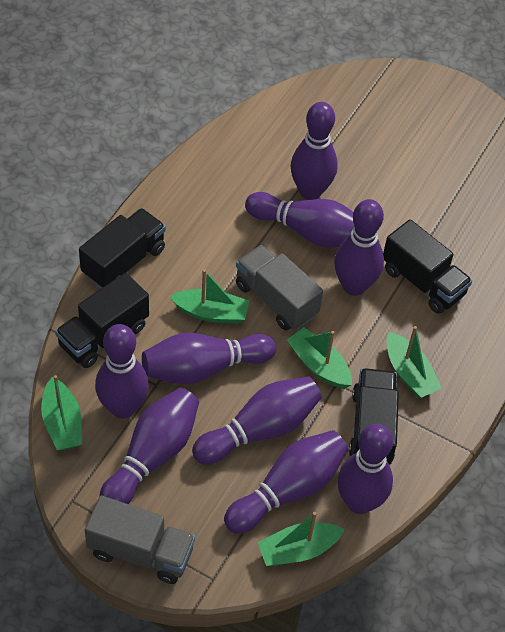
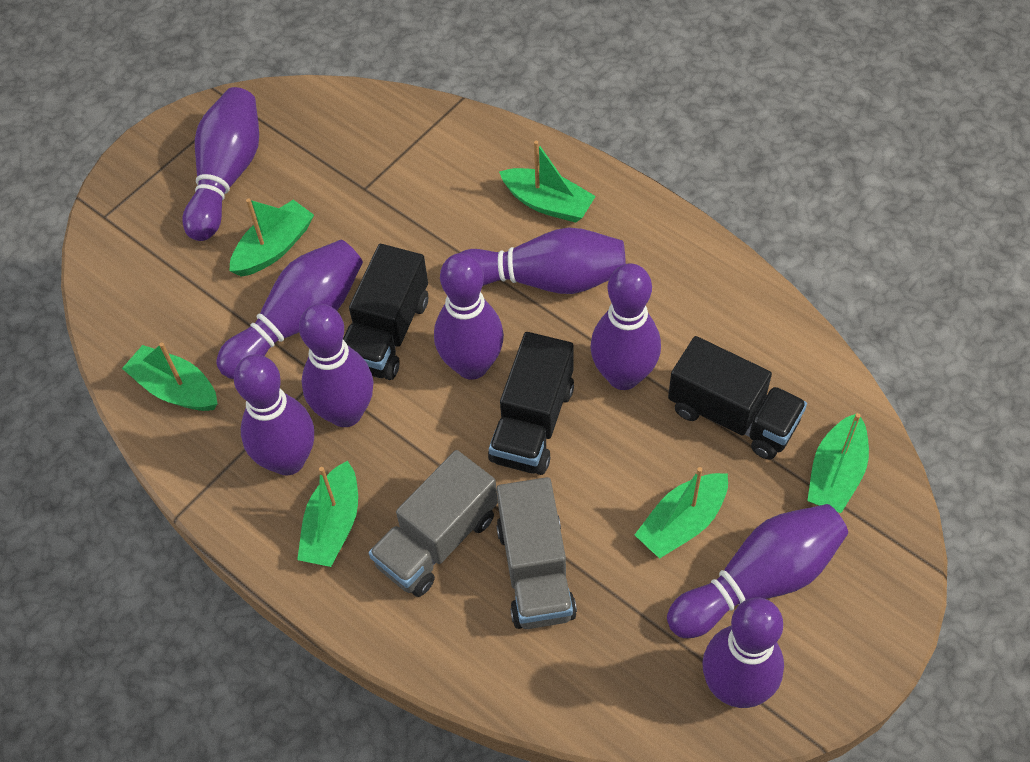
black truck: 4 -> 3
green boat: 5 -> 6

